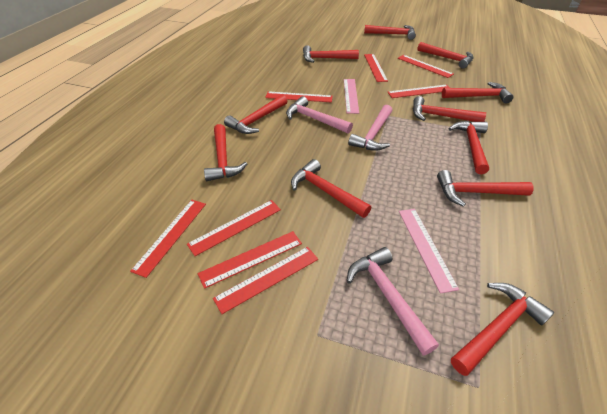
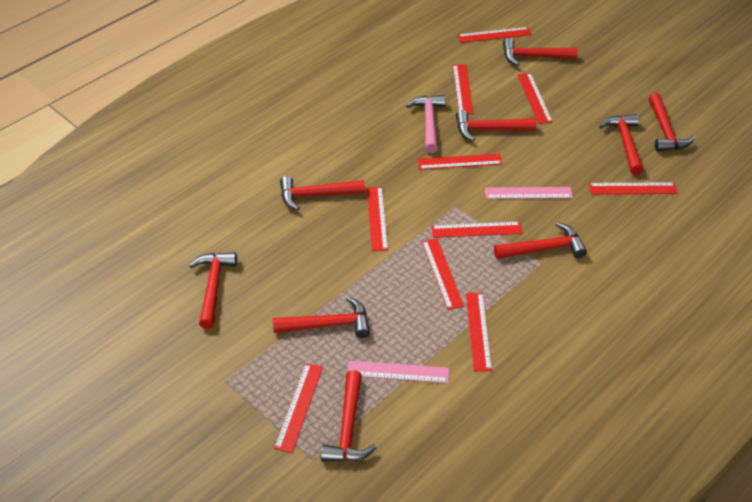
pink hammer: 3 -> 1
red hammer: 11 -> 9
red ruler: 8 -> 10

